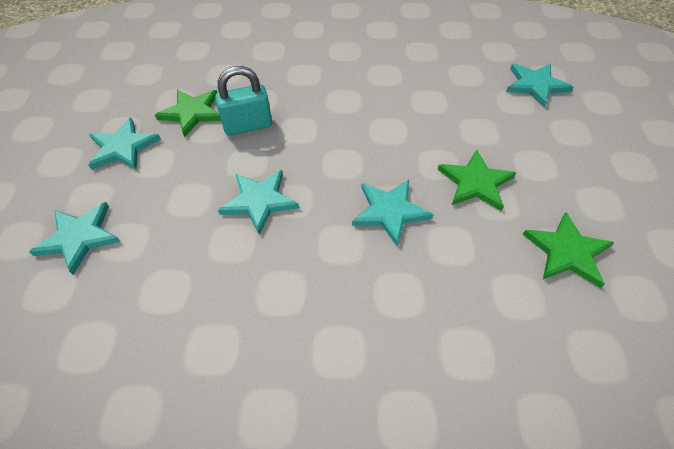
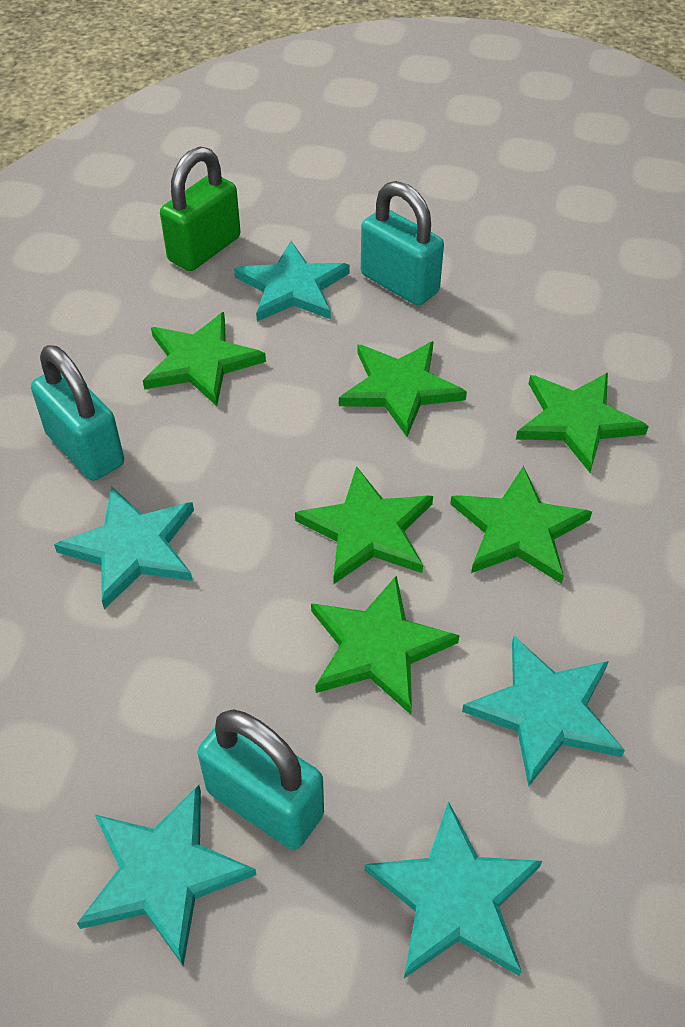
green padlock: 0 -> 1
green star: 3 -> 6
turquoise padlock: 1 -> 3

